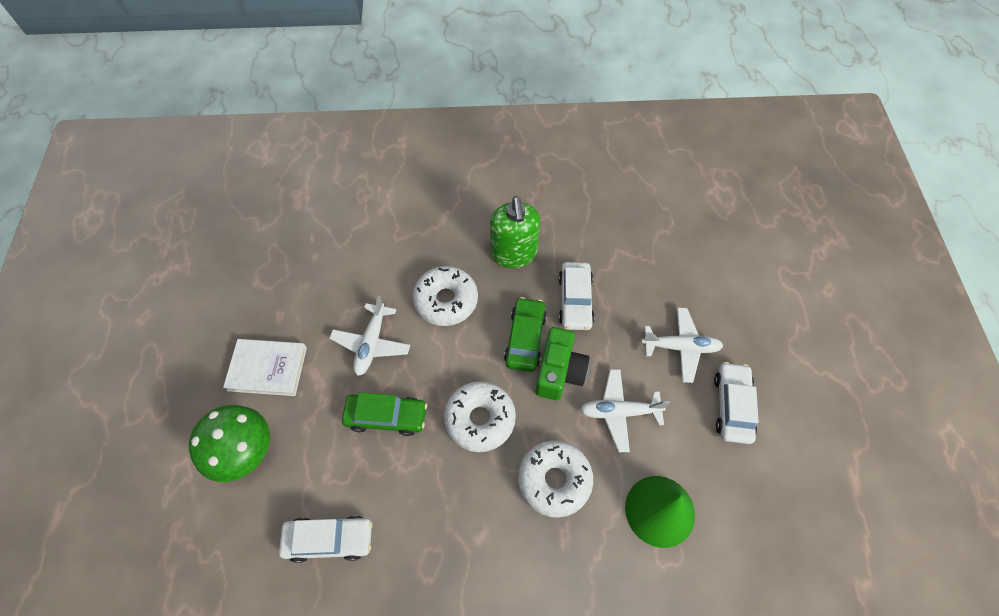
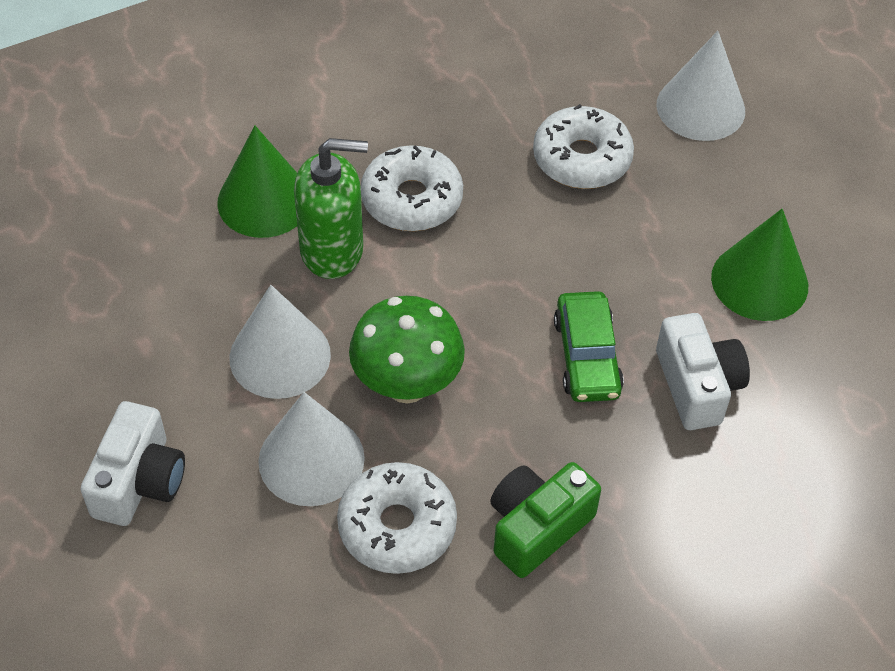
green car: 2 -> 1
green cone: 1 -> 2
white book: 1 -> 0
white camera: 0 -> 2
white car: 3 -> 0
white cone: 0 -> 3
white plane: 3 -> 0

